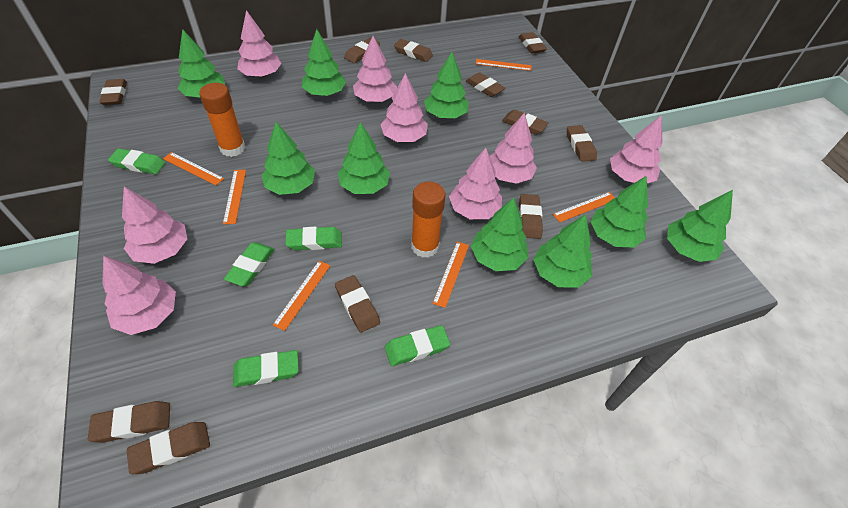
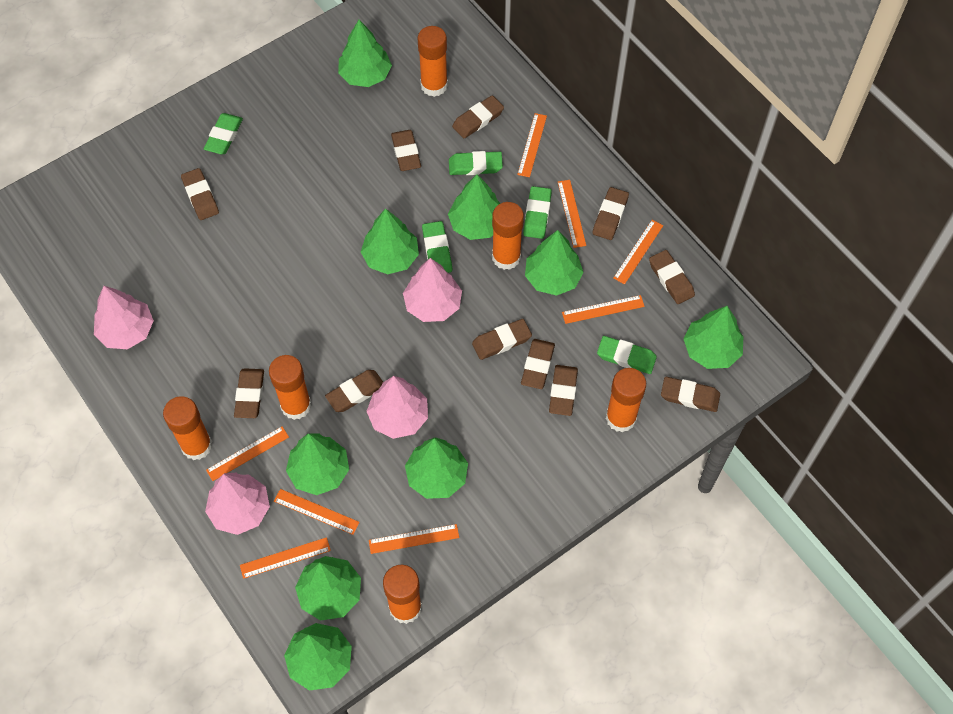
orange glue stick: 2 -> 6
orange ruler: 6 -> 8
pink tree: 8 -> 4

